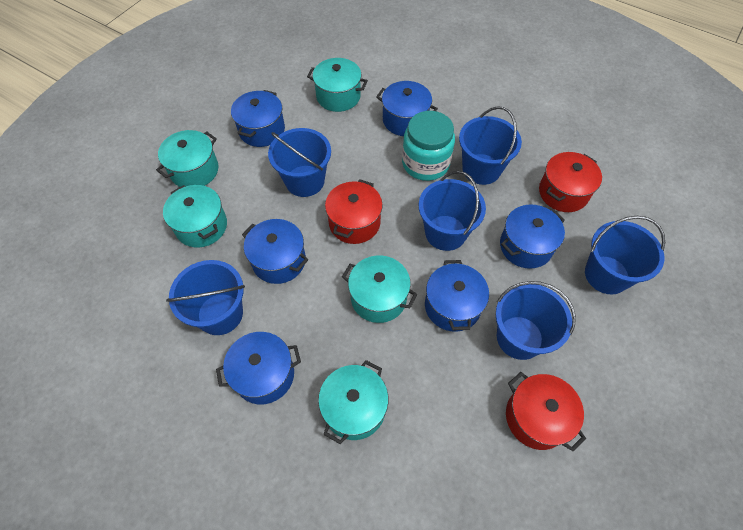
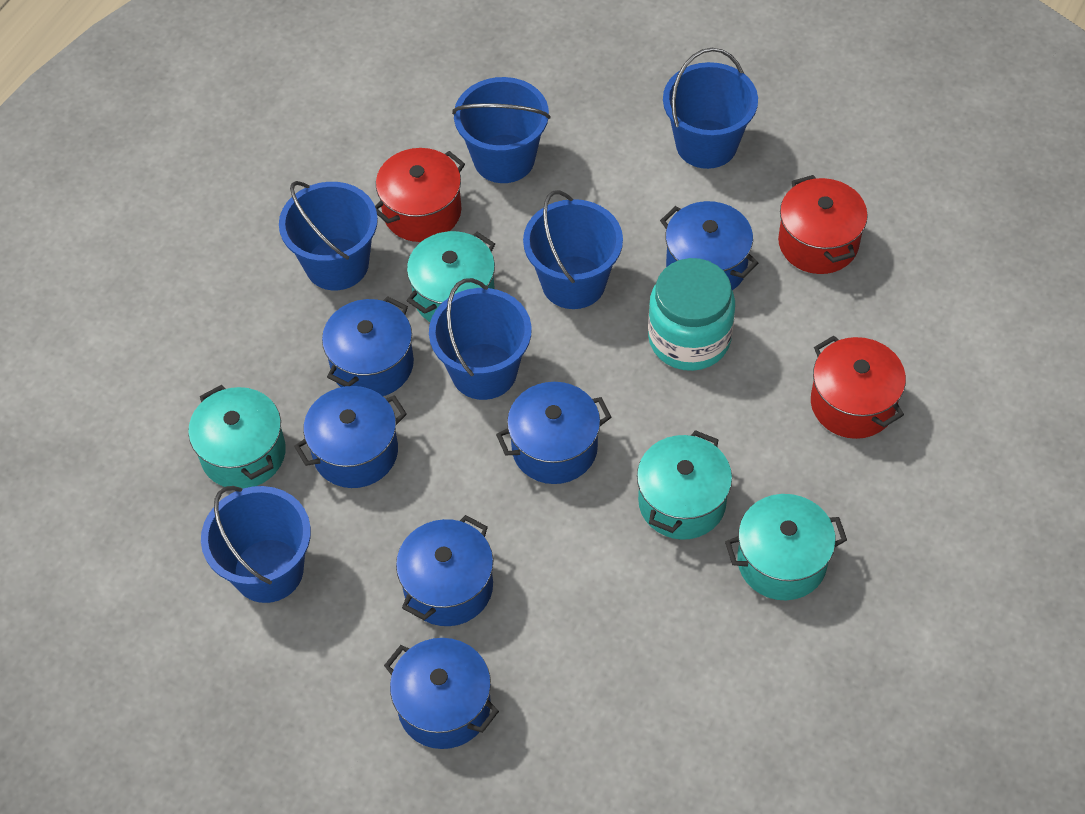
turquoise pot: 5 -> 4

